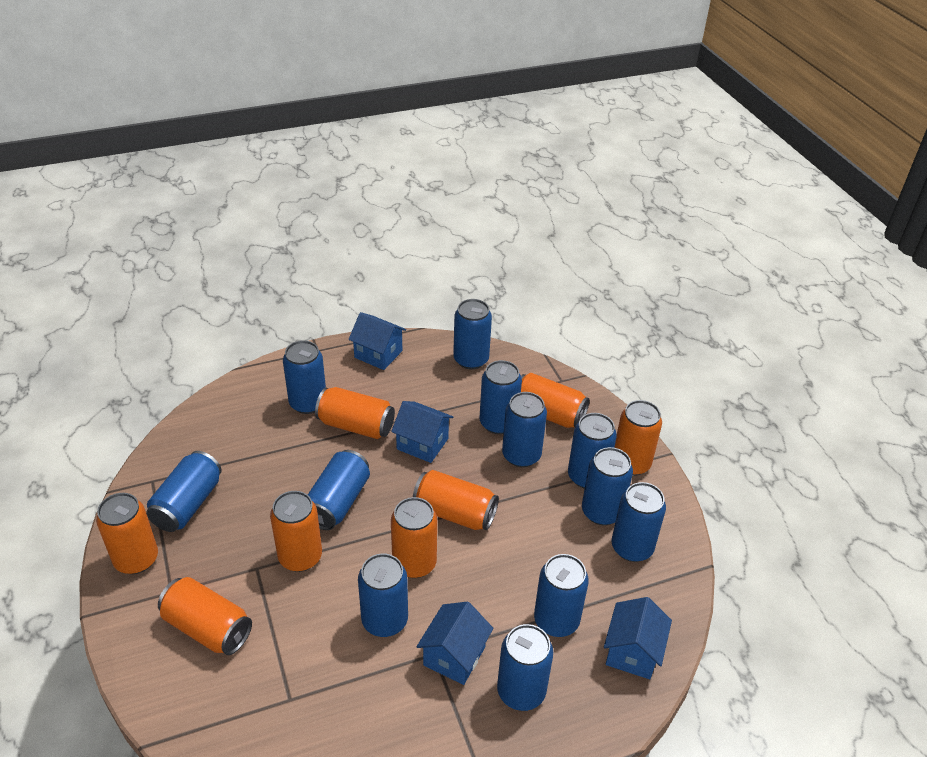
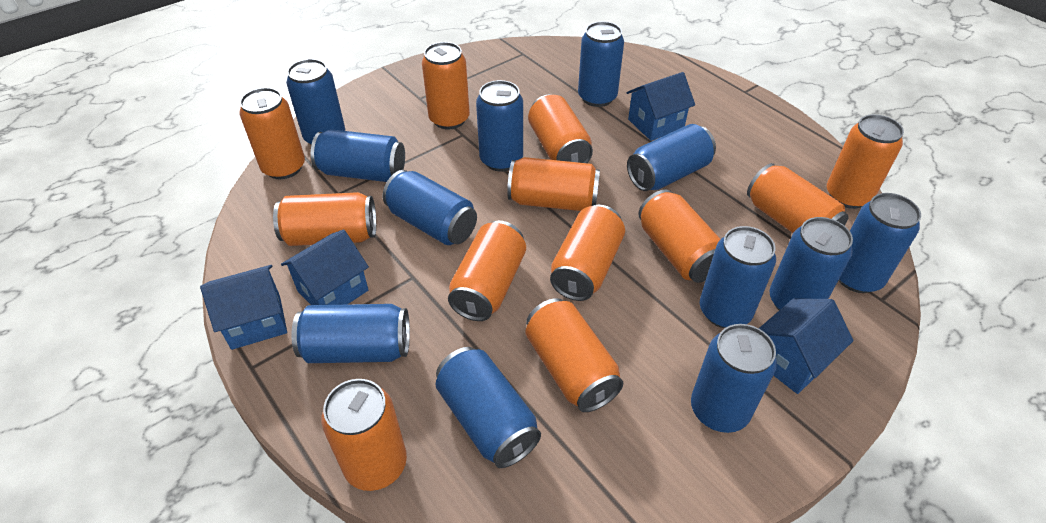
orange can: 8 -> 12

